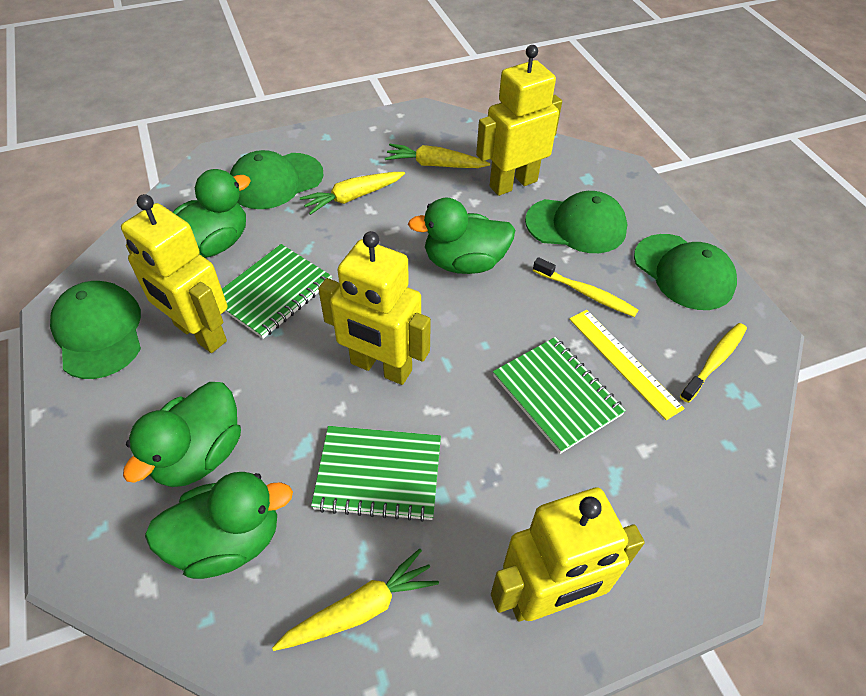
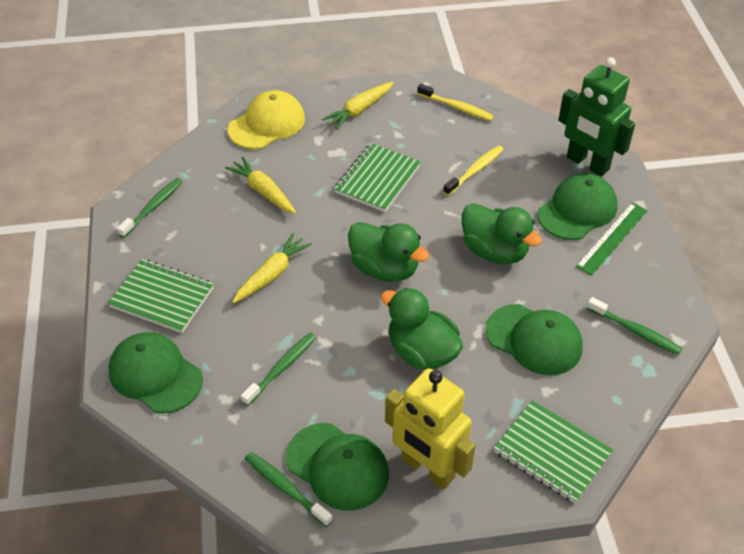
green duck: 4 -> 3
green robot: 0 -> 1
green ruler: 0 -> 1
green toothbrush: 0 -> 4
yellow cap: 0 -> 1
yellow robot: 4 -> 1
yellow ruler: 1 -> 0

